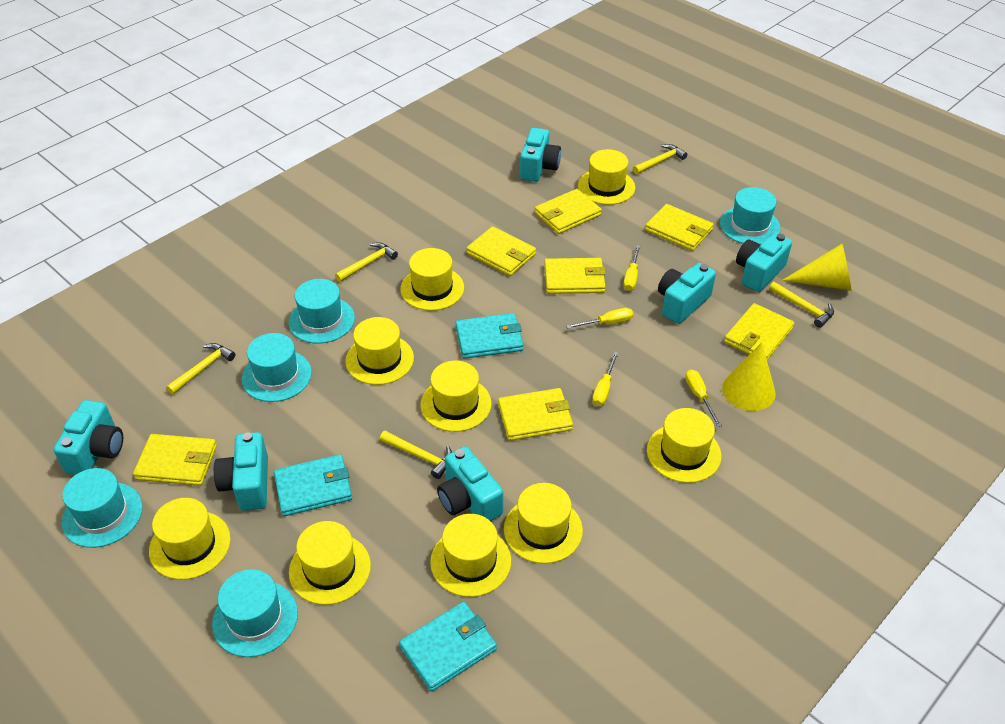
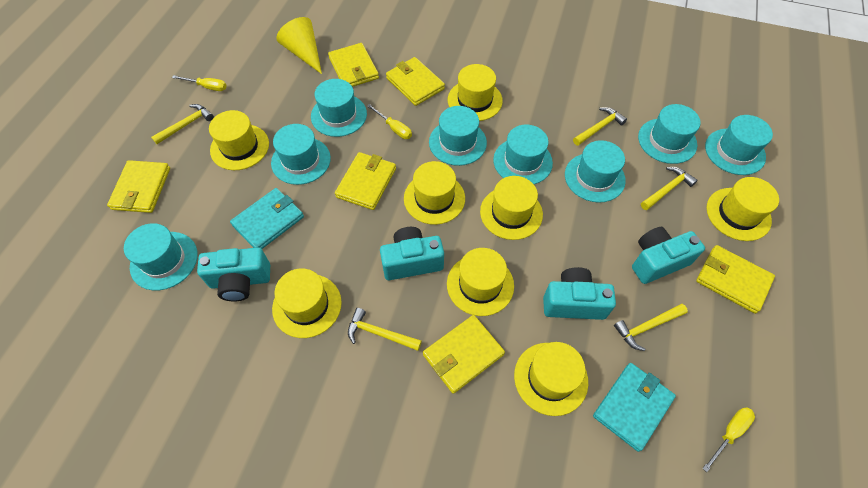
turquoise camera: 6 -> 4
turquoise hat: 5 -> 8
turquoise wallet: 3 -> 2
yellow cone: 2 -> 1
yellow hat: 9 -> 8
yellow screwdriver: 4 -> 3
yellow wallet: 7 -> 6

